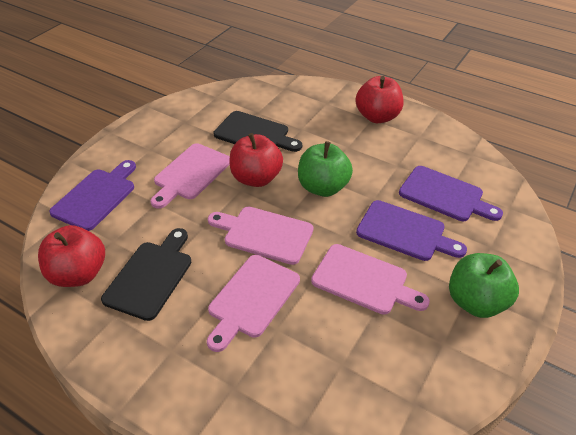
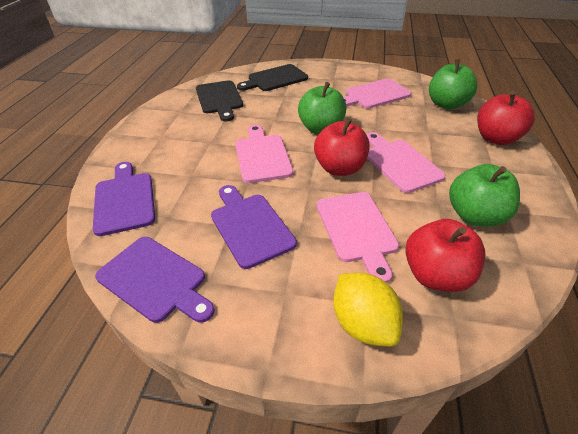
green apple: 2 -> 3
yellow lemon: 0 -> 1

